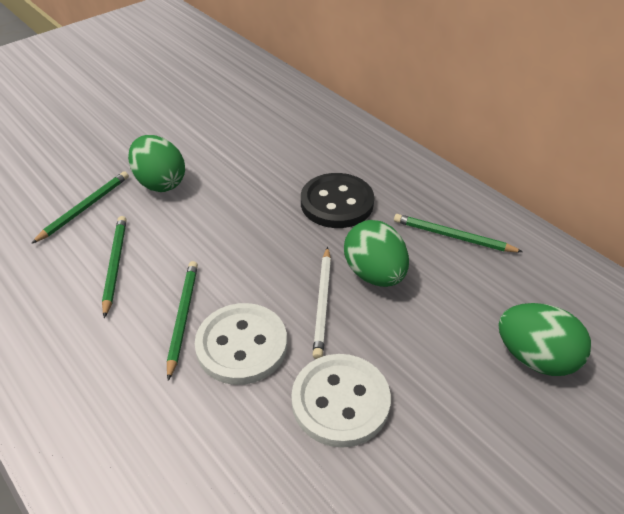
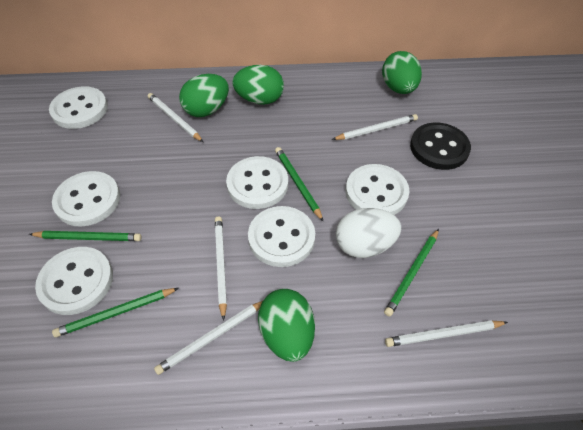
green egg: 3 -> 4
white button: 2 -> 6
white egg: 0 -> 1
white pencil: 1 -> 5

